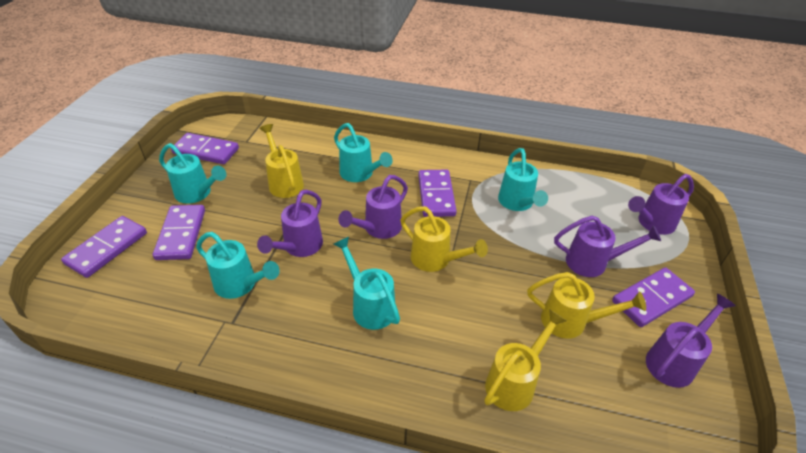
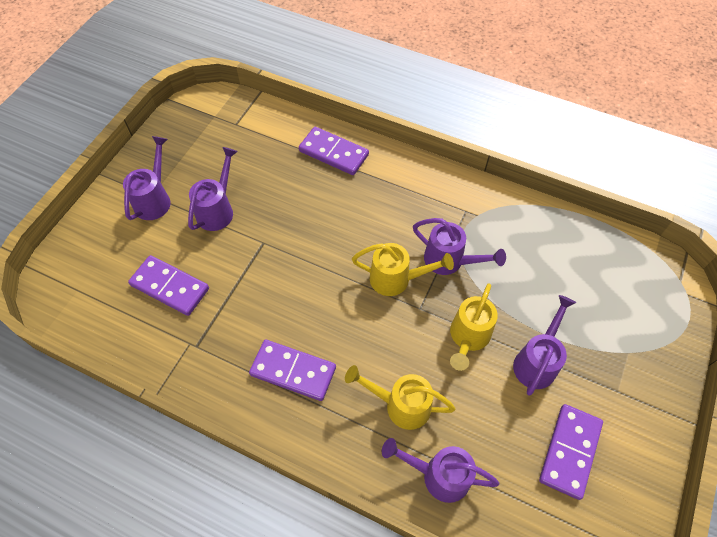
purple domino: 5 -> 4
turquoise watering can: 5 -> 0
yellow watering can: 4 -> 3

